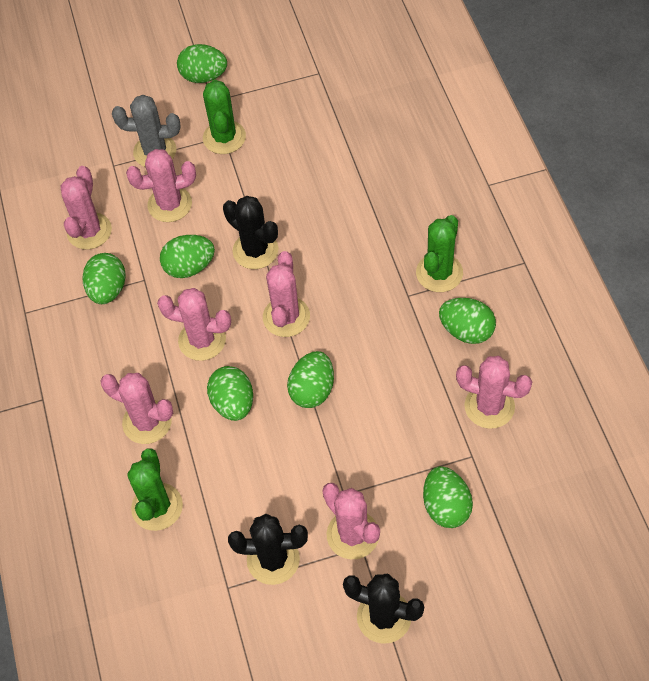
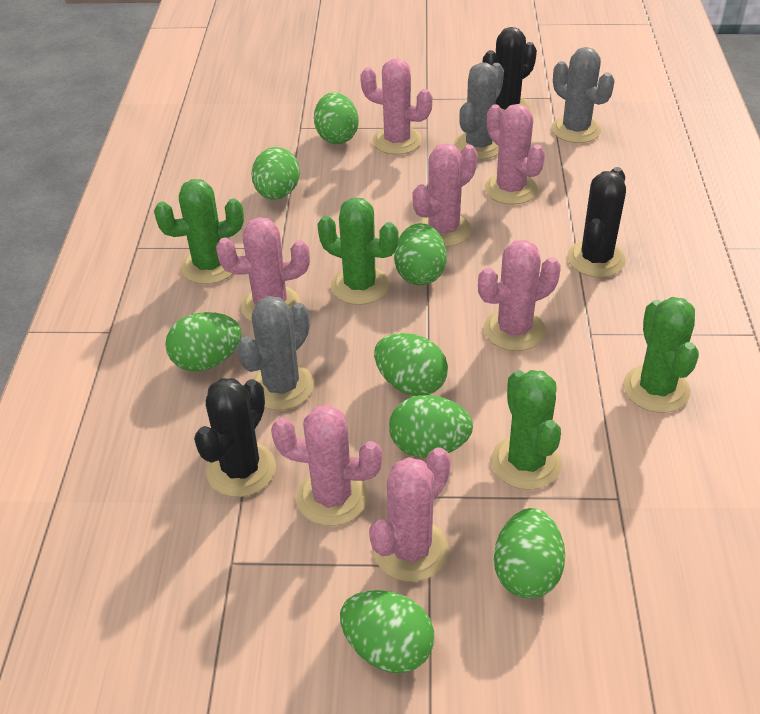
green cactus: 3 -> 4
green egg: 7 -> 8
grey cactus: 1 -> 3

